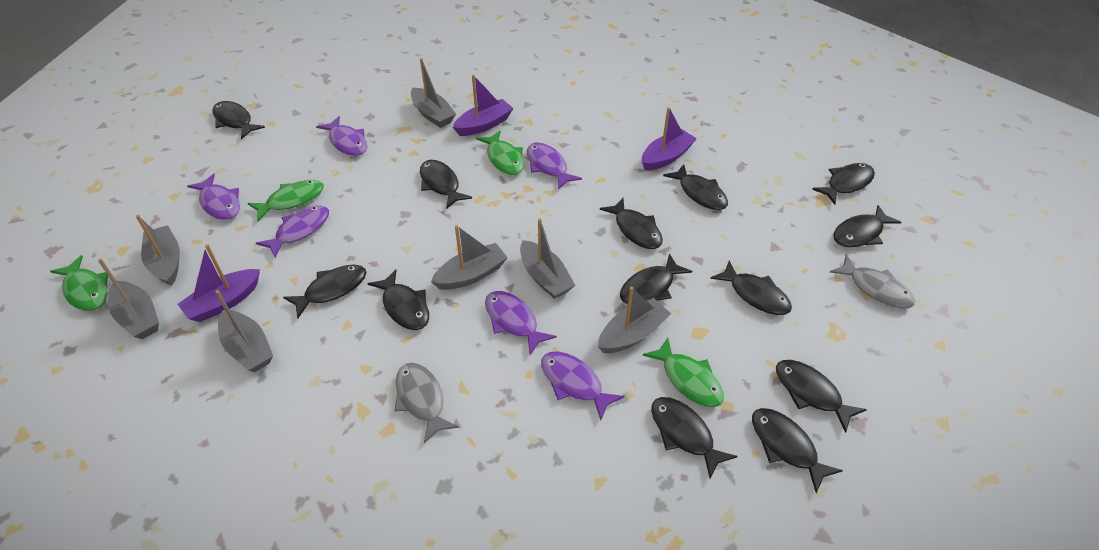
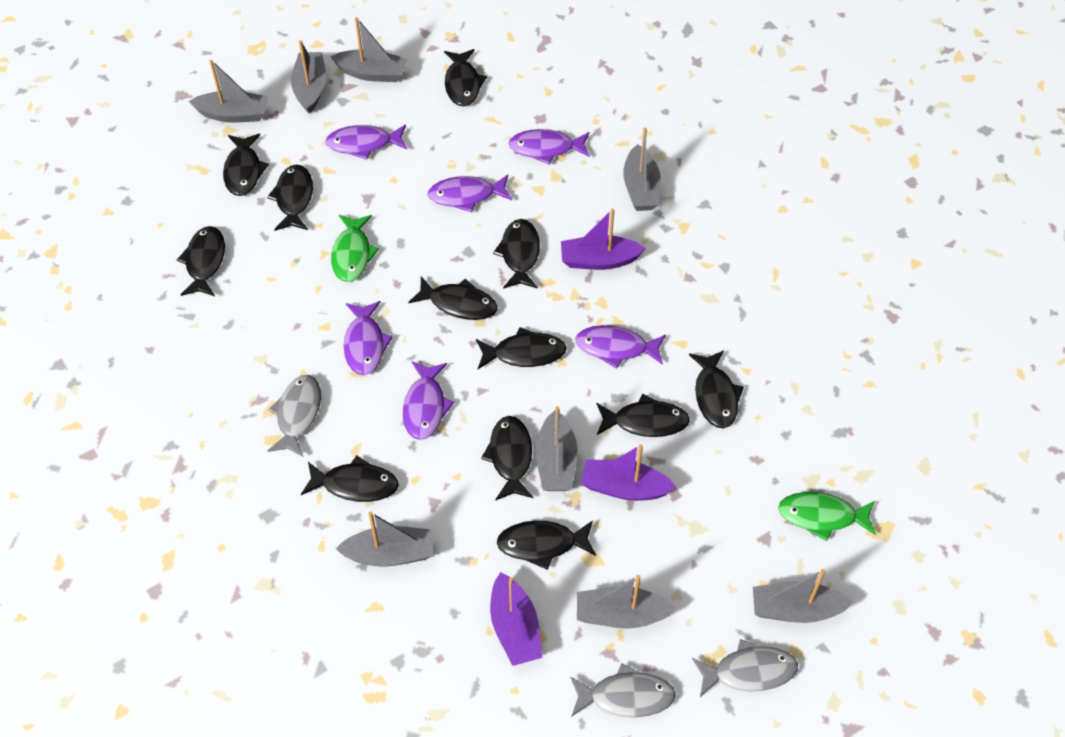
black fish: 13 -> 12
green fish: 4 -> 2
grey boat: 7 -> 8
grey fish: 2 -> 3

